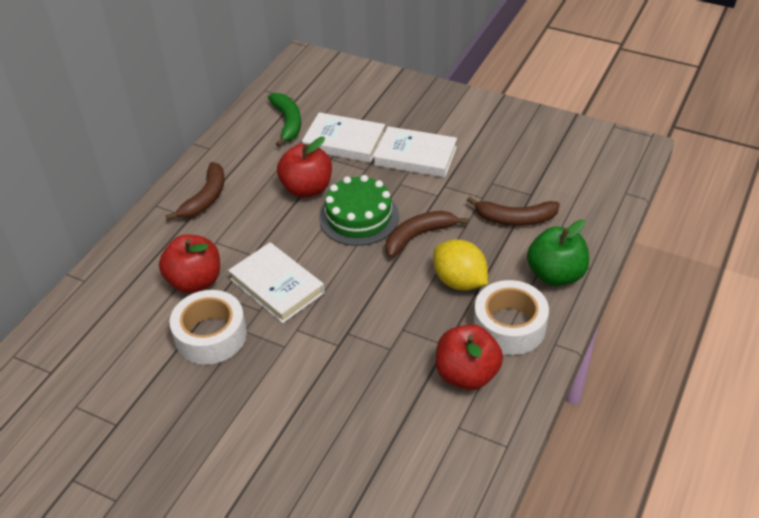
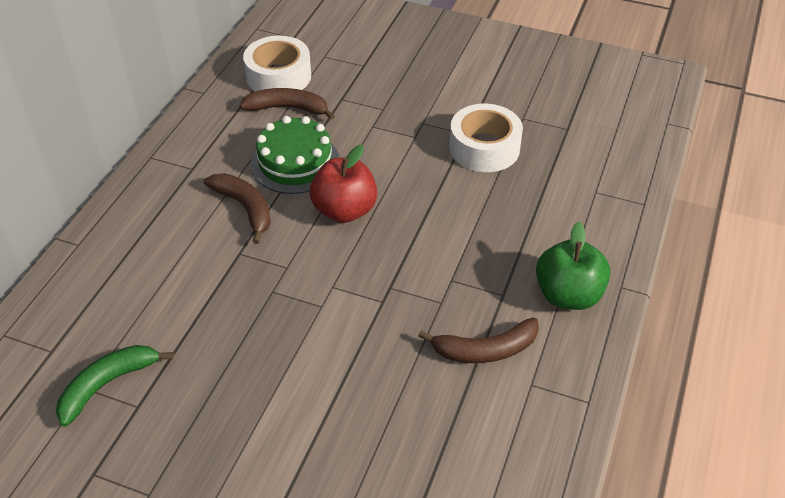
red apple: 3 -> 1
white book: 3 -> 0
yellow lemon: 1 -> 0

